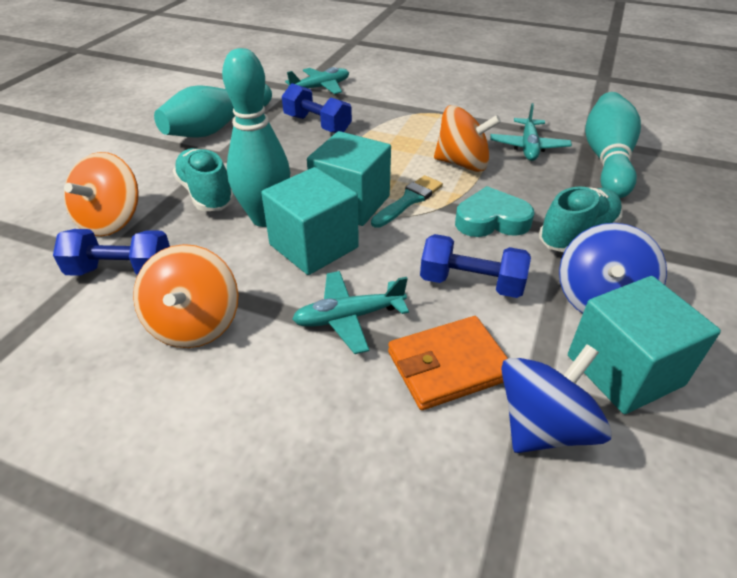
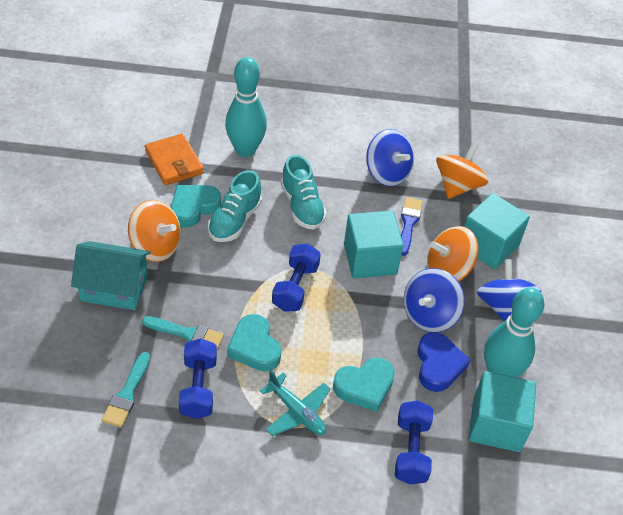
blue brush: 0 -> 1
blue heart: 0 -> 1
blue spinning top: 2 -> 3
turquoise bowling pin: 3 -> 2
turquoise brush: 1 -> 2
turquoise heart: 1 -> 3
turquoise house: 0 -> 1
turquoise plane: 3 -> 1

